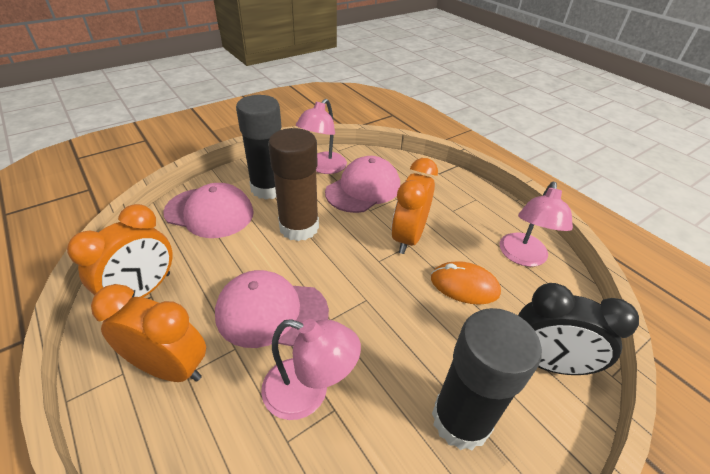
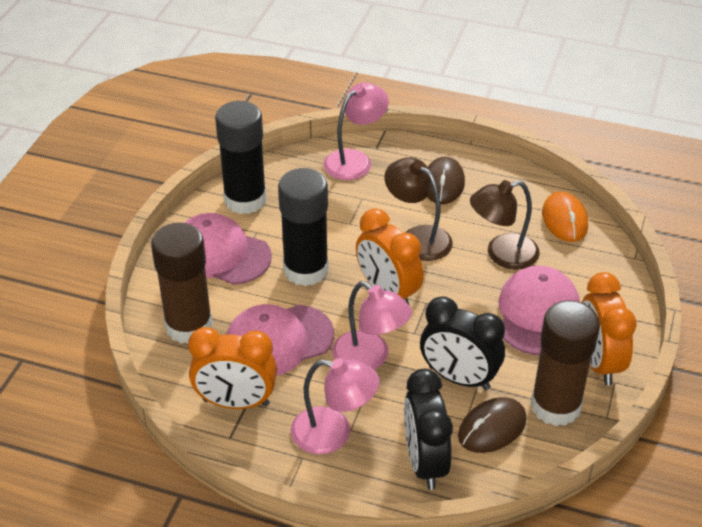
black clock: 1 -> 2
brown glue stick: 1 -> 2
brown lamp: 0 -> 2
brown mouse: 0 -> 2

